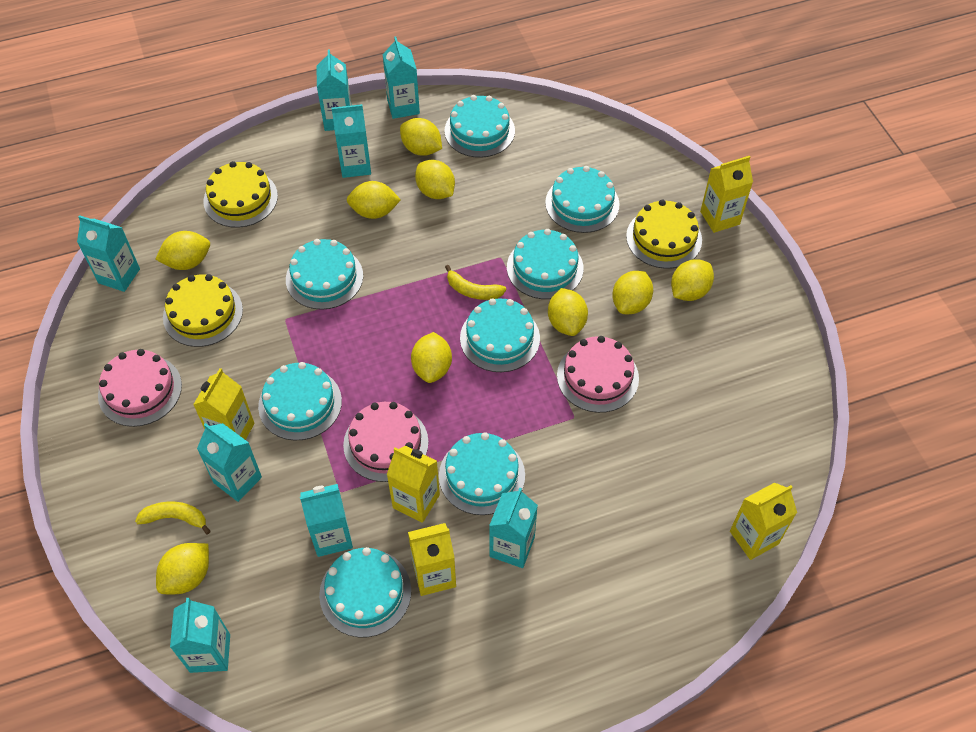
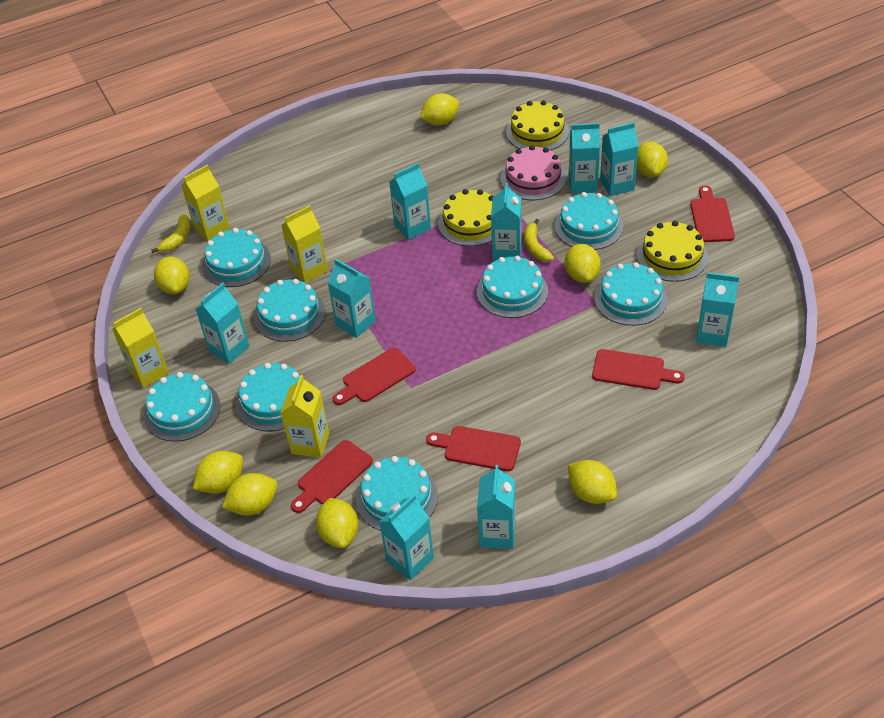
pink cake: 3 -> 1
red cutting board: 0 -> 5
turquoise carton: 8 -> 9
yellow carton: 5 -> 4
yellow lemon: 9 -> 8

